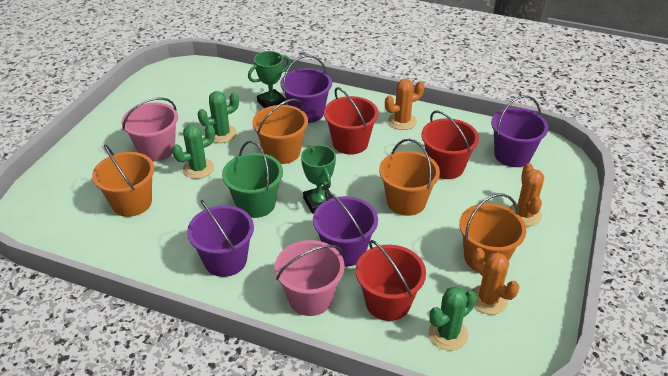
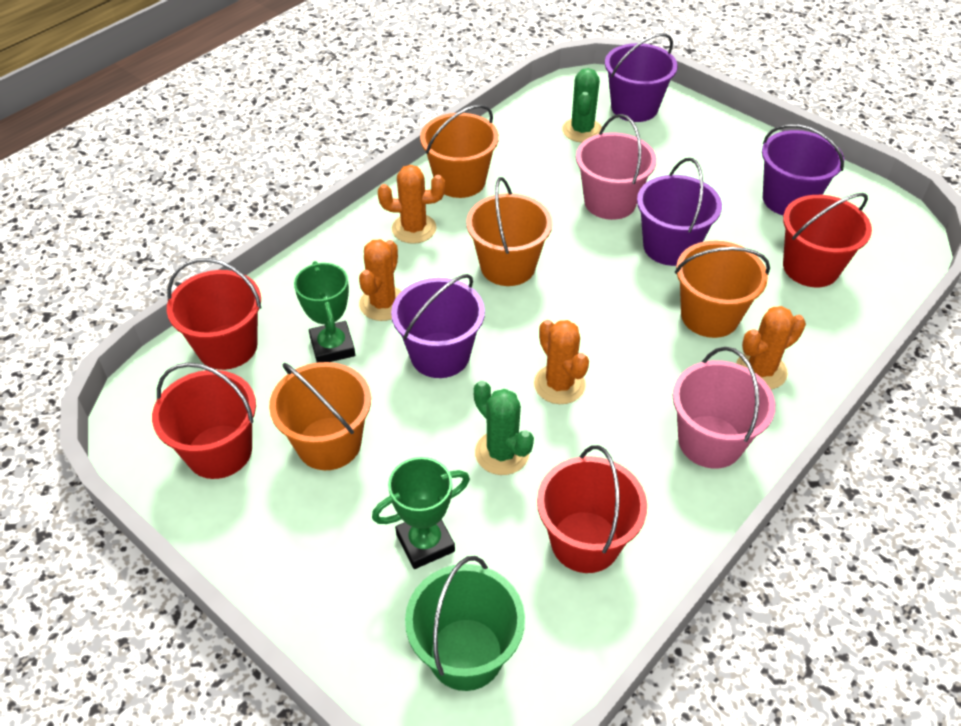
green cactus: 3 -> 2
orange cactus: 3 -> 4
red bucket: 3 -> 4

